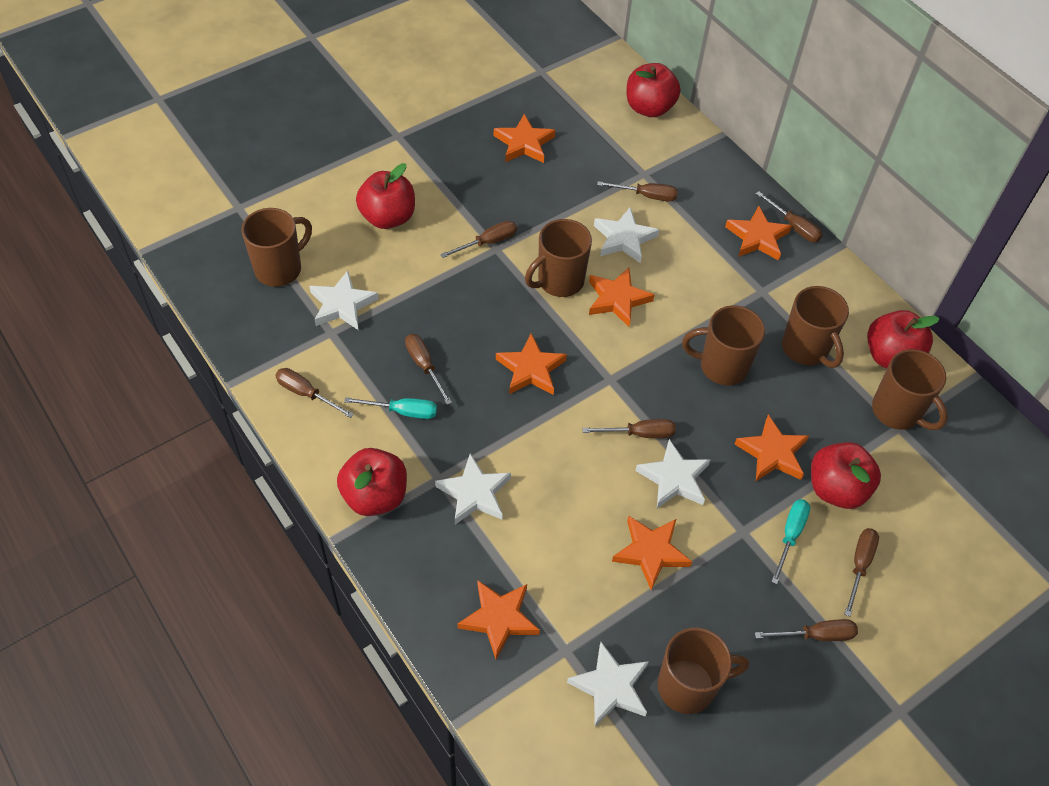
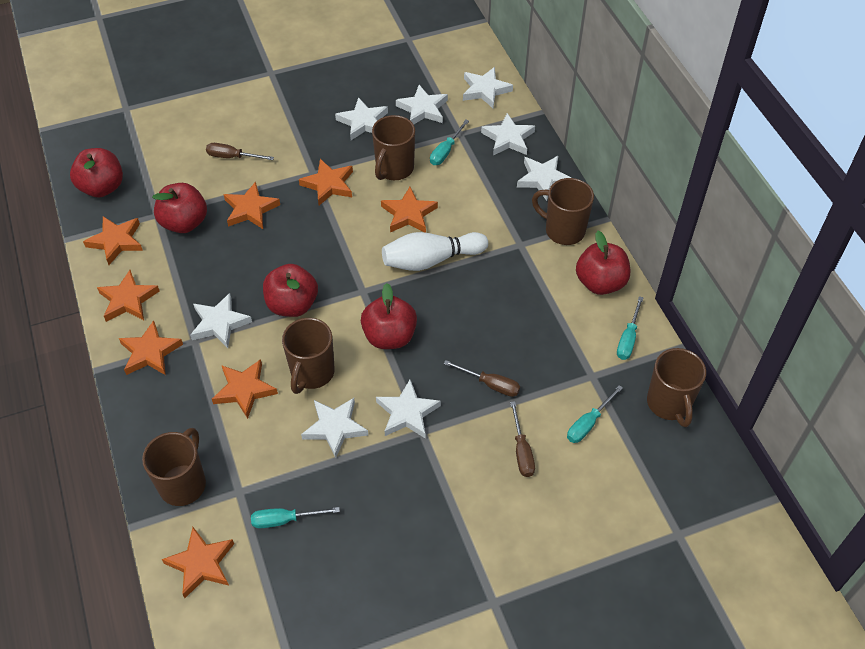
brown mug: 6 -> 5
brown screwdriver: 8 -> 3
orange star: 7 -> 8
turquoise screwdriver: 2 -> 4
white bowling pin: 0 -> 1
white star: 5 -> 8

